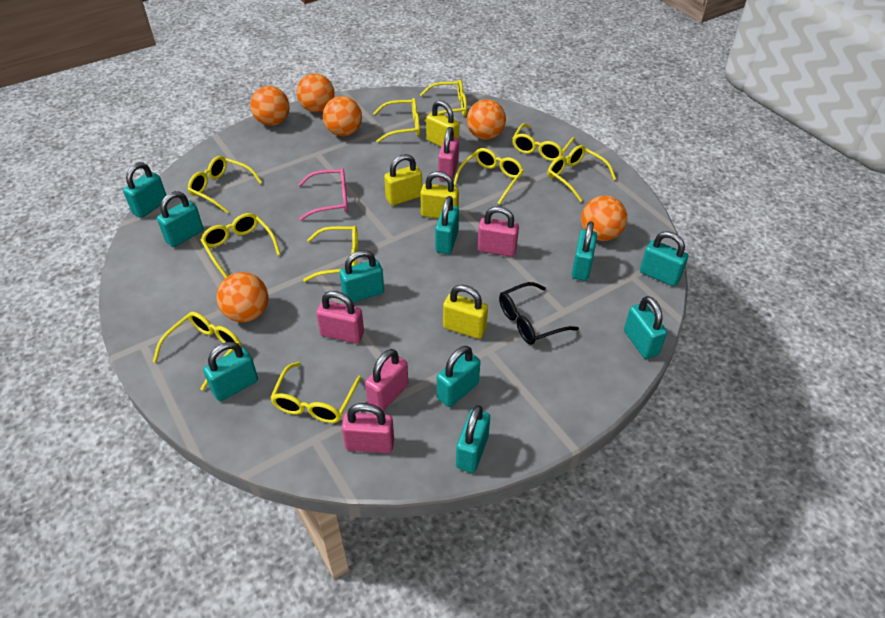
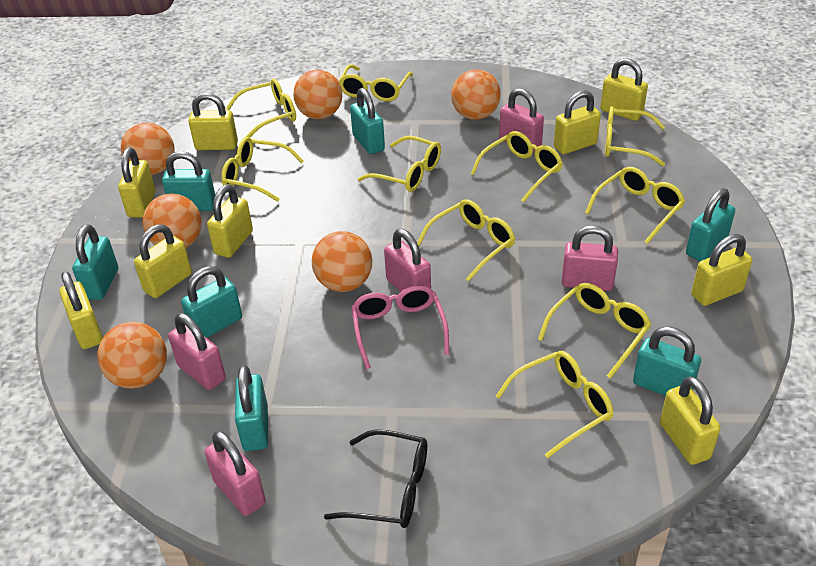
turquoise padlock: 10 -> 7
yellow padlock: 4 -> 9

